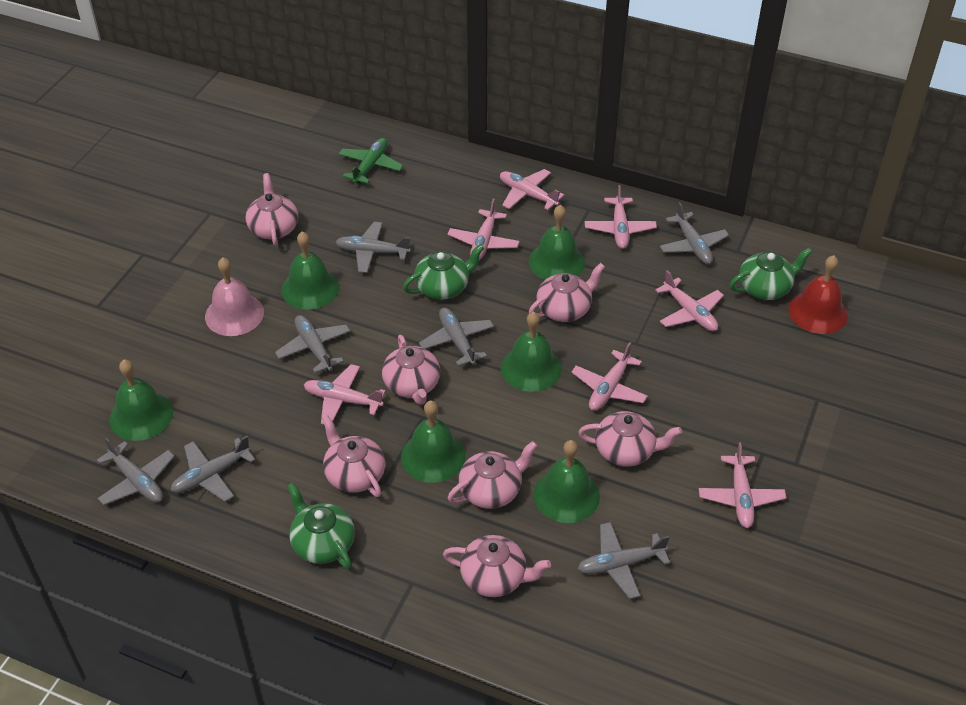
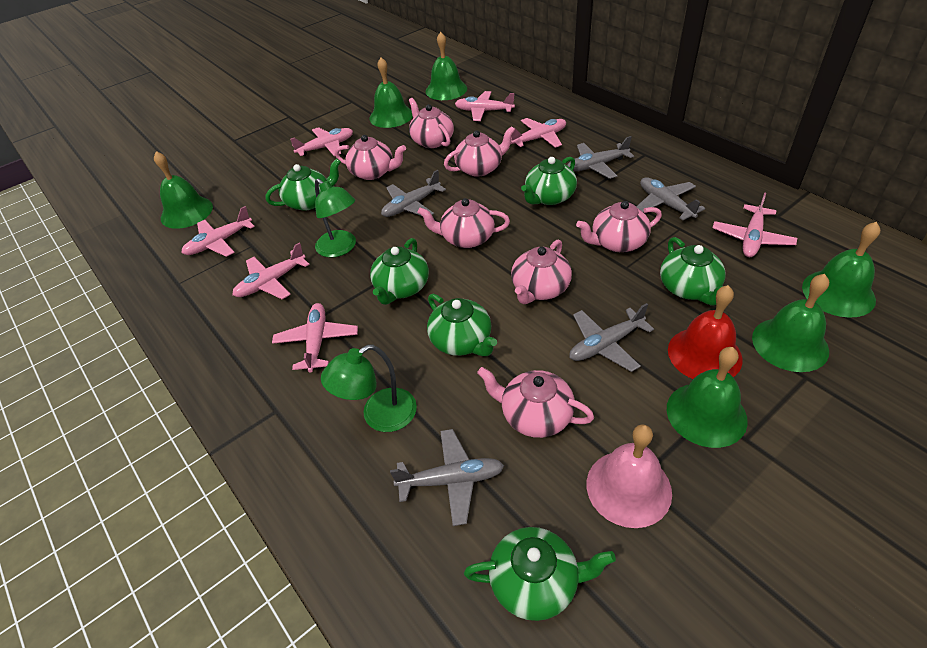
green lamp: 0 -> 2
green plane: 1 -> 0
green teapot: 3 -> 6
grey plane: 7 -> 5

